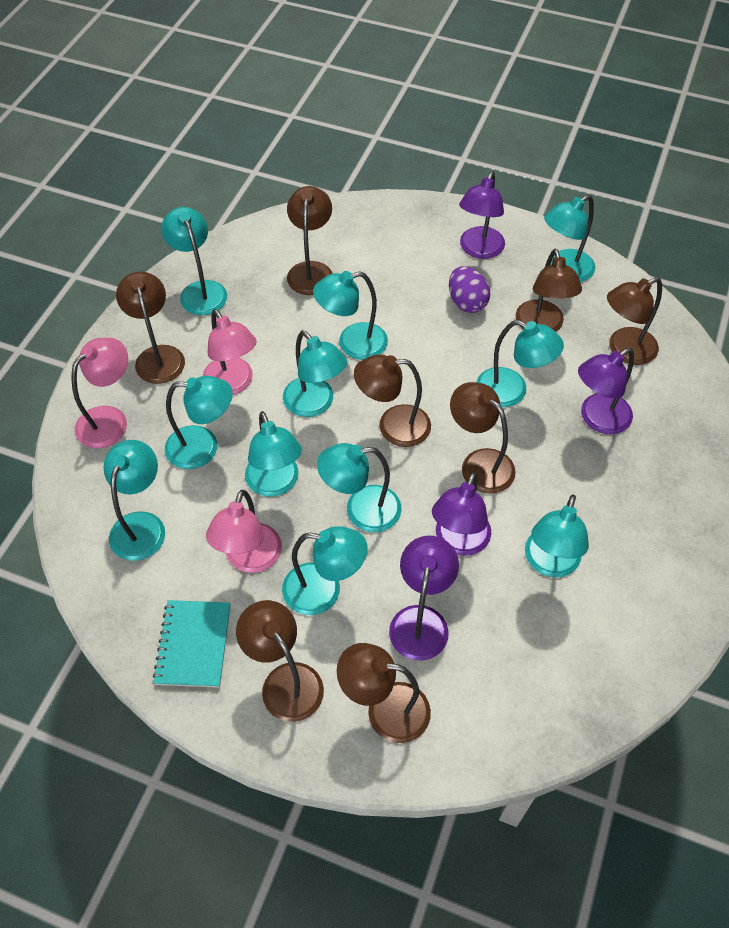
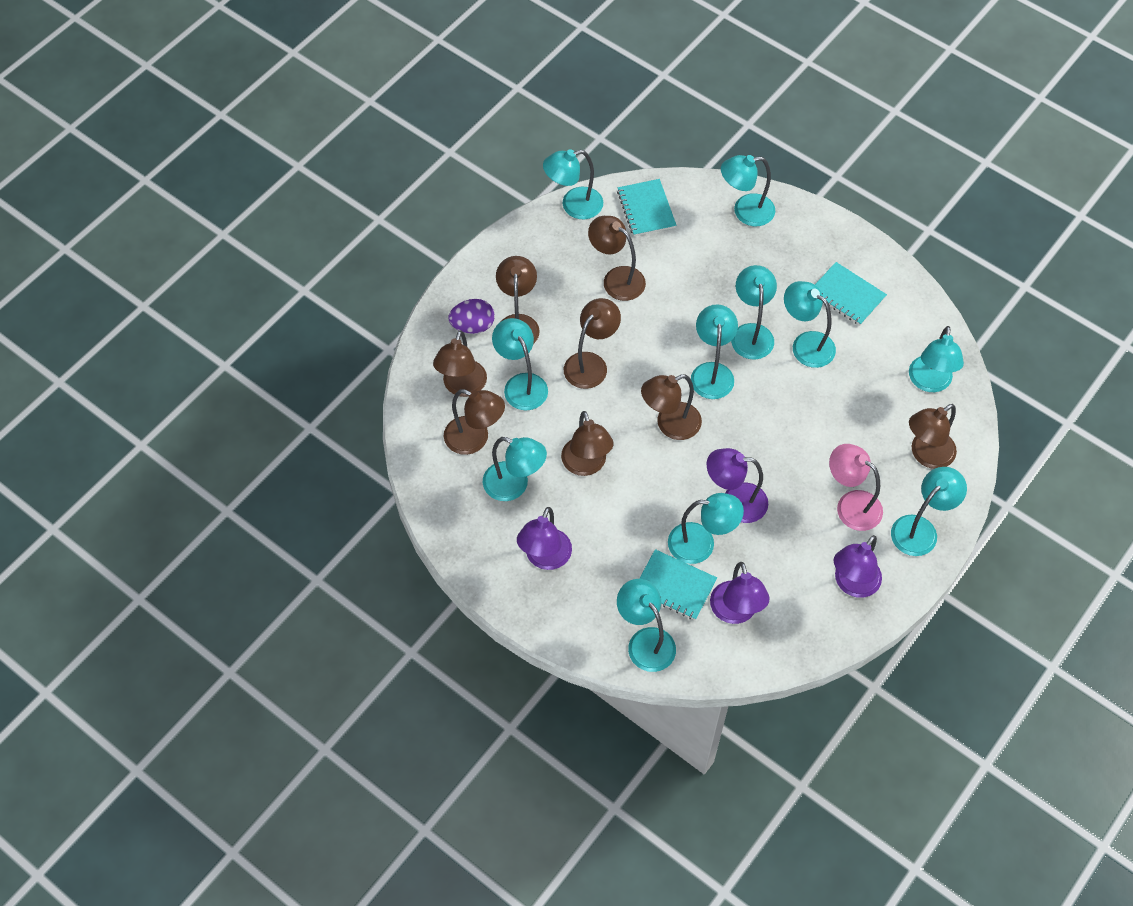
pink lamp: 3 -> 1
turquoise notebook: 1 -> 3

